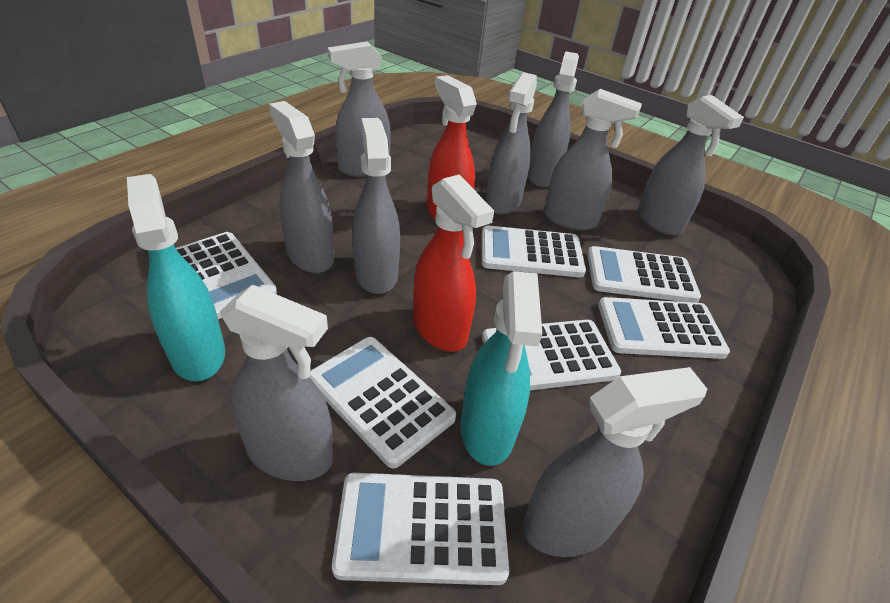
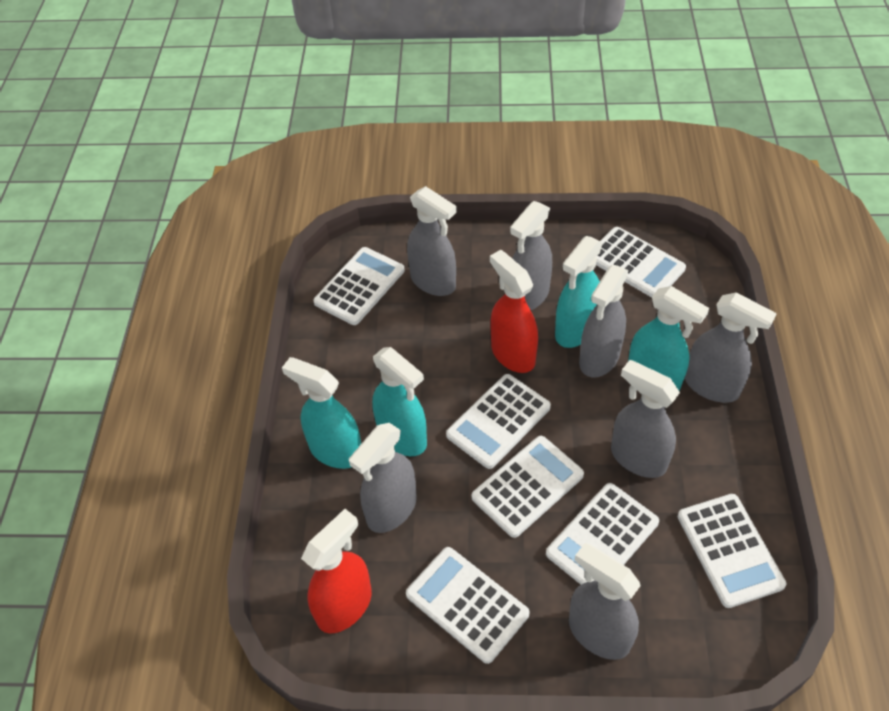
grey spray bottle: 9 -> 7
turquoise spray bottle: 2 -> 4

